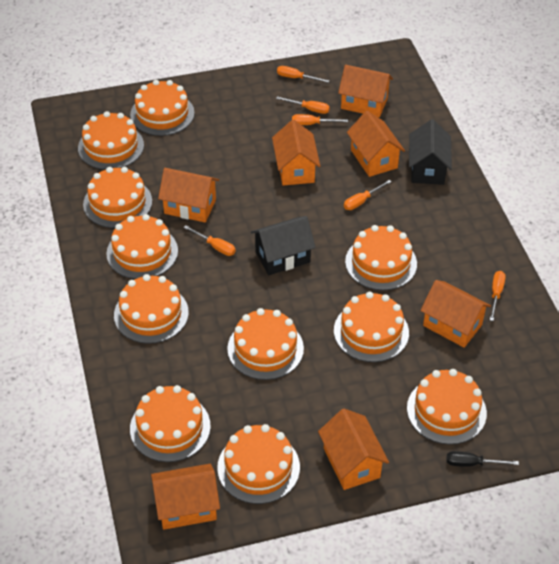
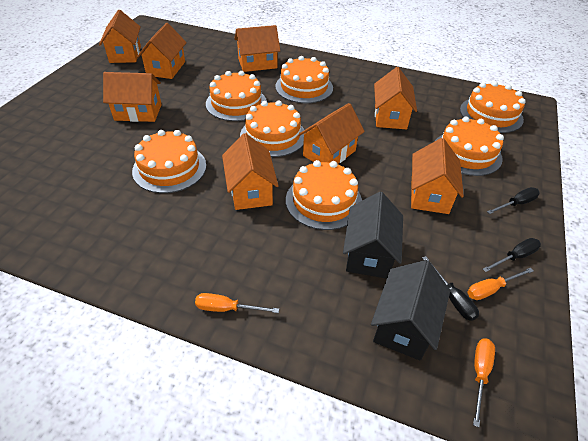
black screwdriver: 1 -> 3
orange cake: 11 -> 7
orange house: 7 -> 8
orange screwdriver: 6 -> 3

